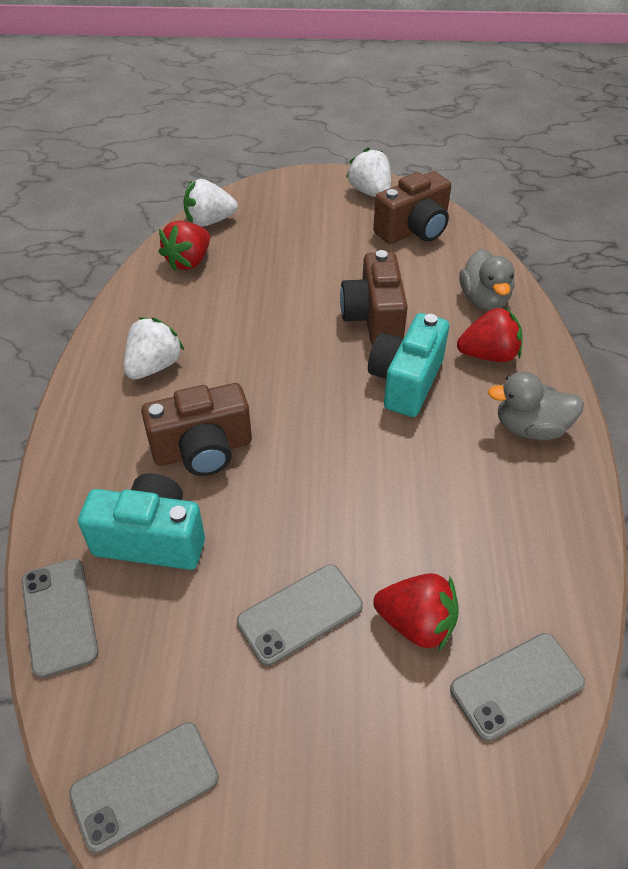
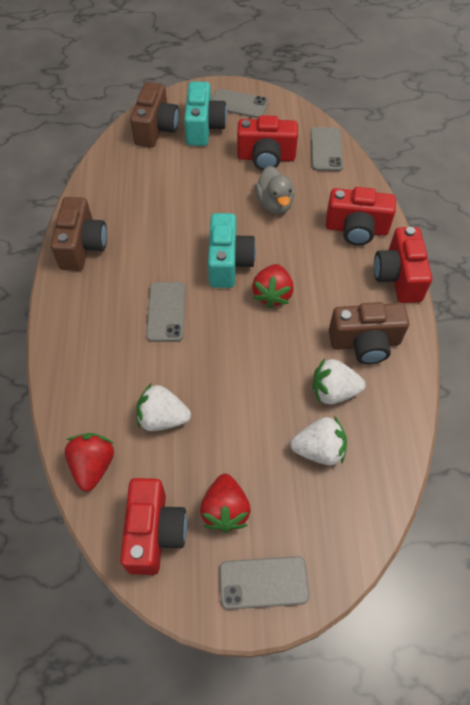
grey duck: 2 -> 1
red camera: 0 -> 4

